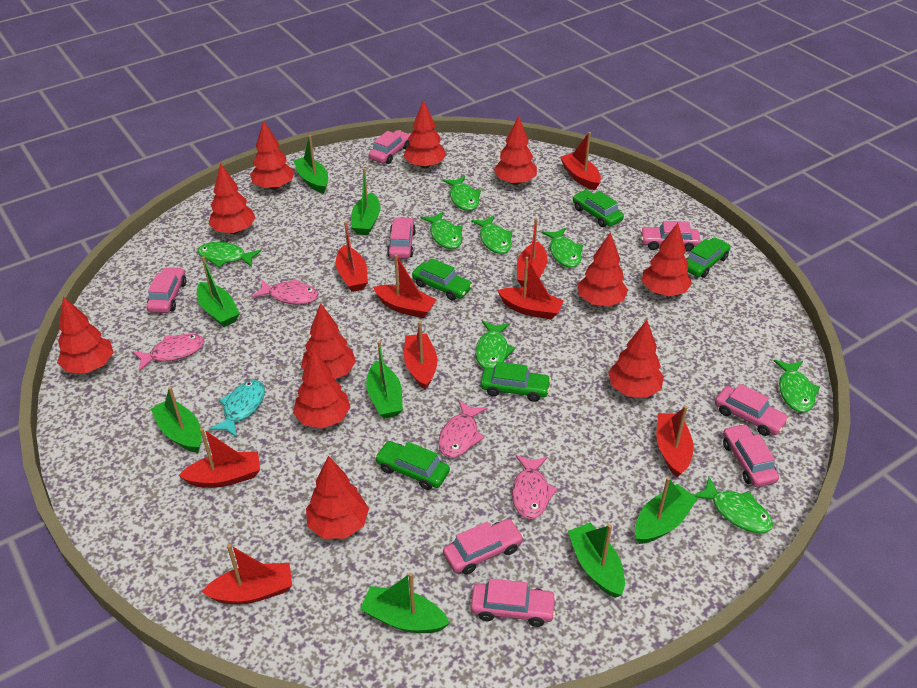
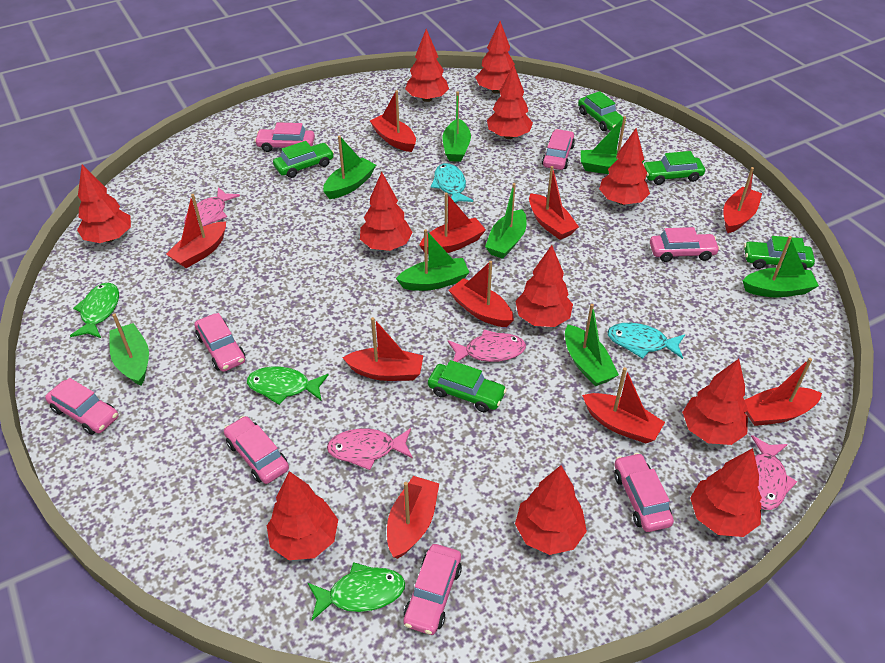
green fish: 8 -> 3
red boat: 9 -> 10
turquoise fish: 1 -> 2

